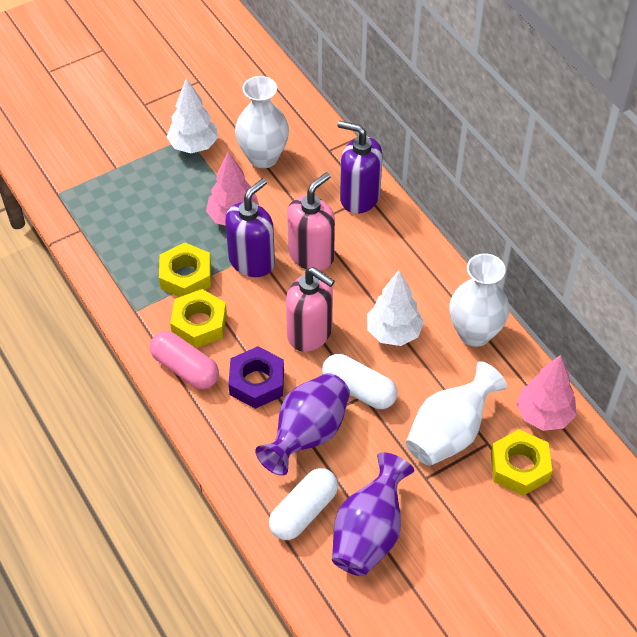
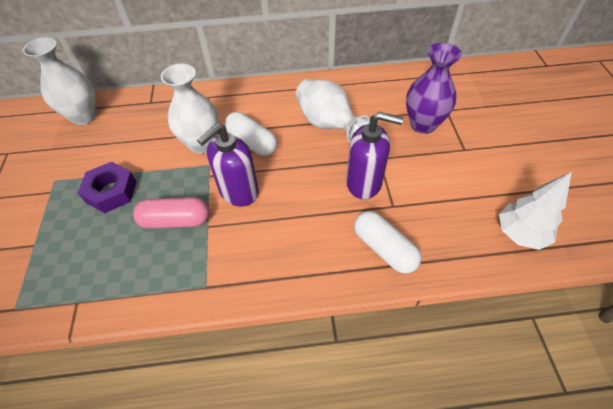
pink soap dispenser: 2 -> 0
pink tree: 2 -> 0
purple vase: 2 -> 1
white tree: 2 -> 1
yellow nut: 3 -> 0

